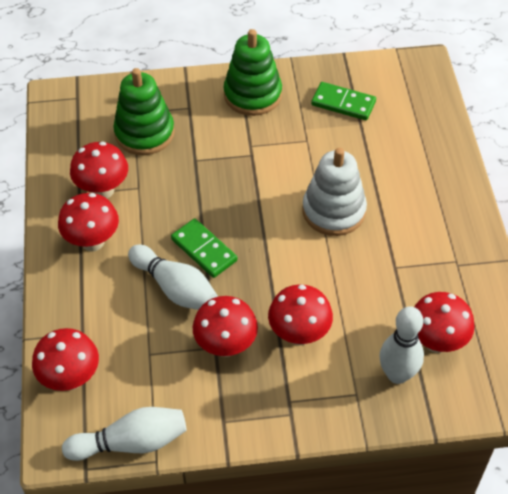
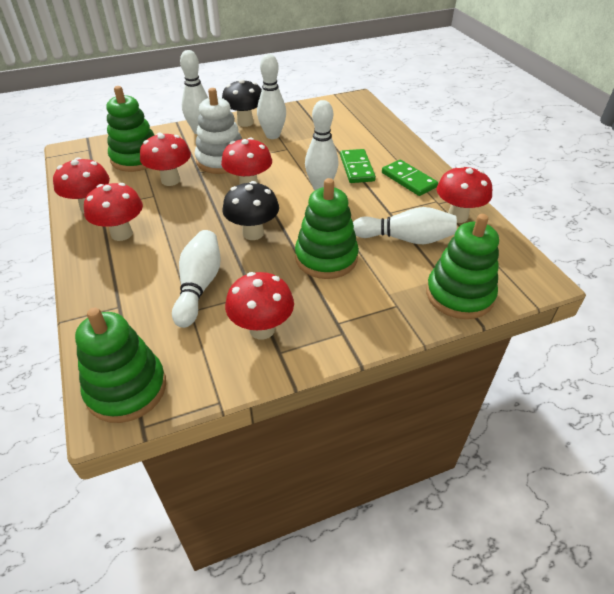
black mushroom: 0 -> 2
green stacking toy: 2 -> 4
white bowling pin: 3 -> 5

